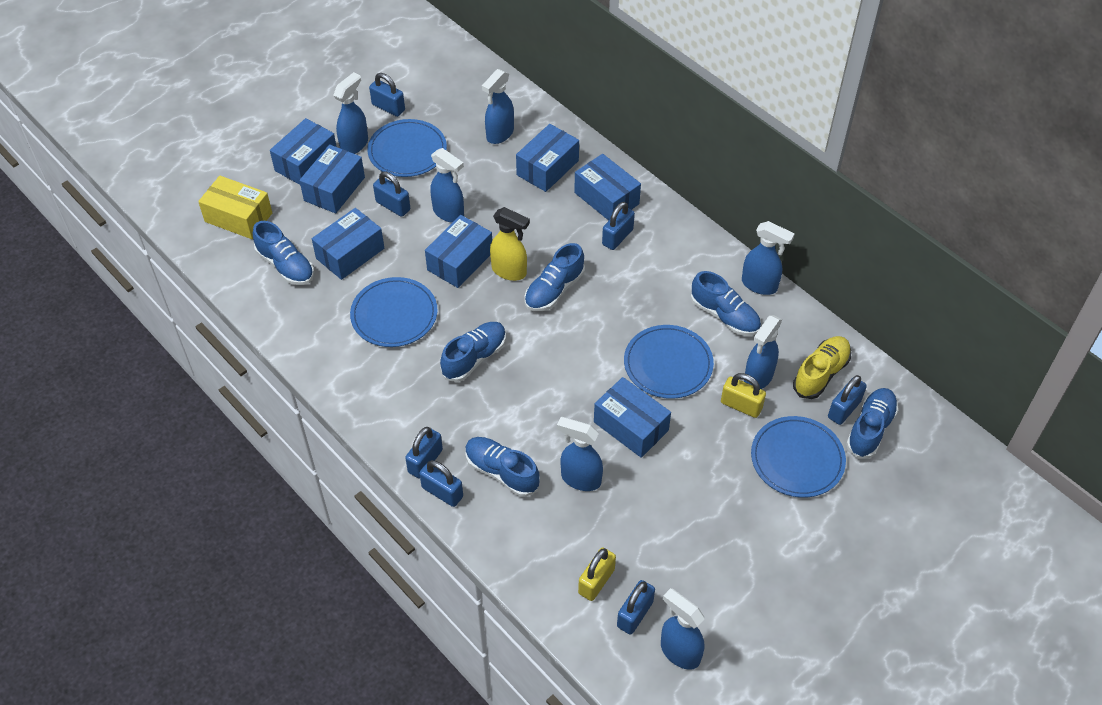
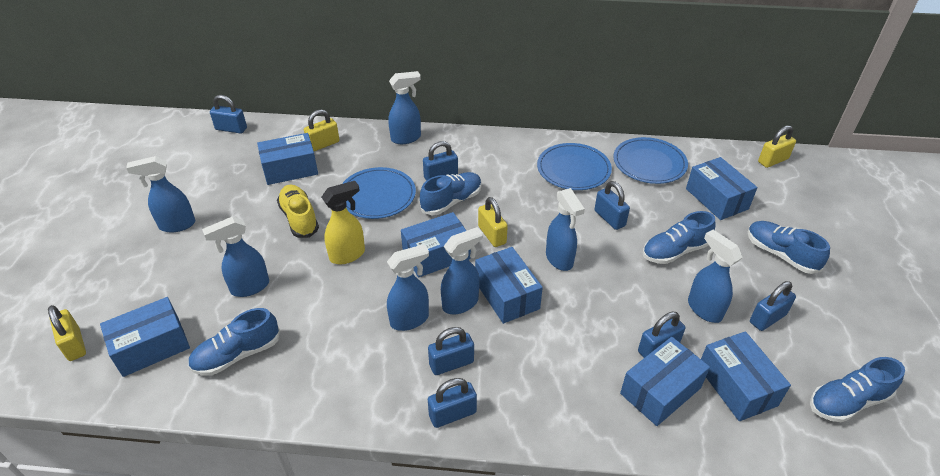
blue plate: 4 -> 3
blue shoe: 6 -> 5
yellow box: 1 -> 0
yellow padlock: 2 -> 4

